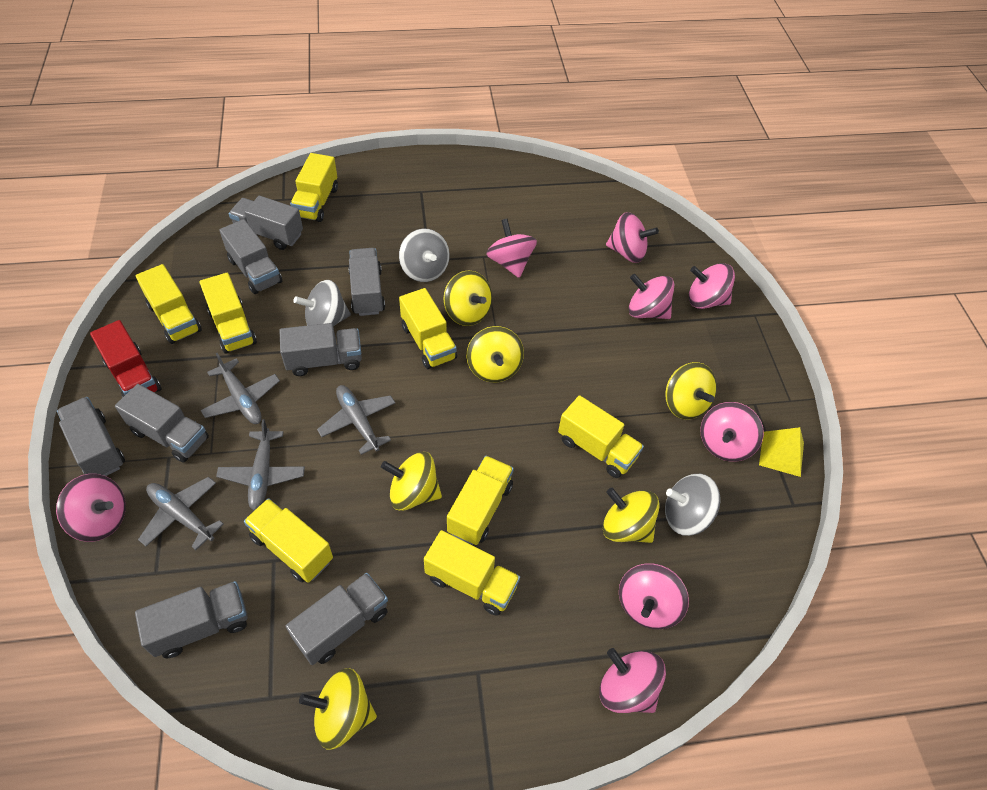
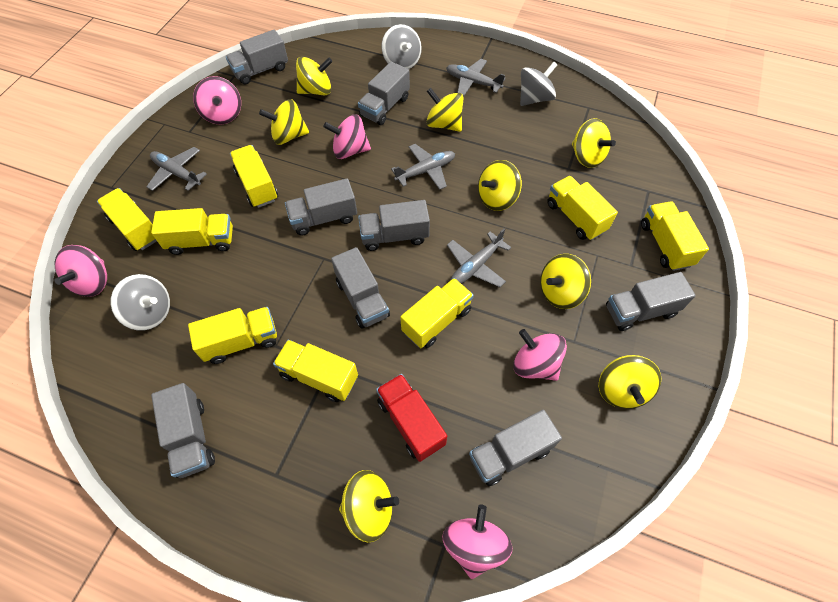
pink spinning top: 8 -> 5
yellow pyramid: 1 -> 0
yellow spinning top: 6 -> 8

